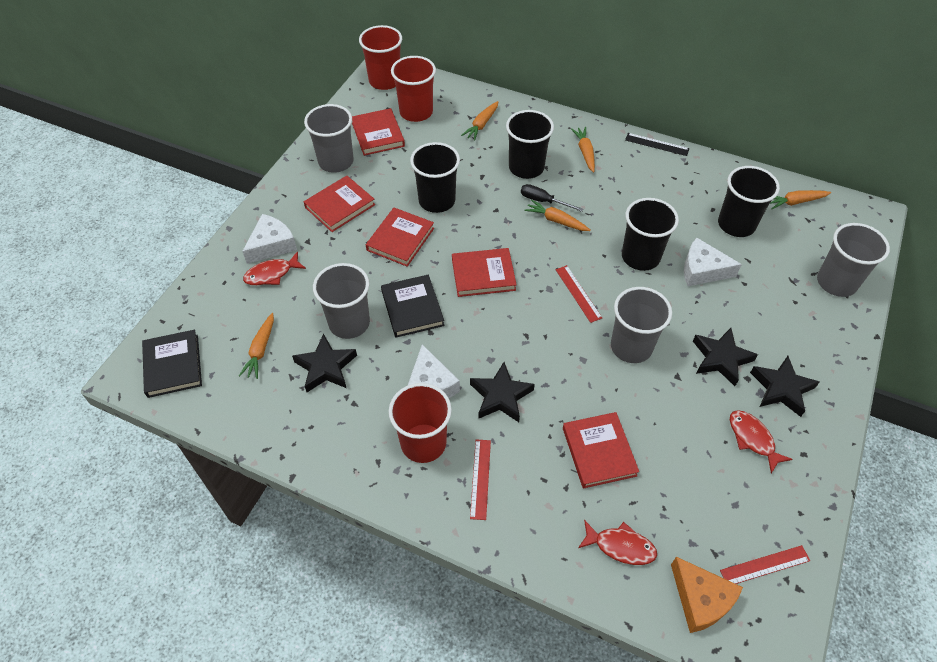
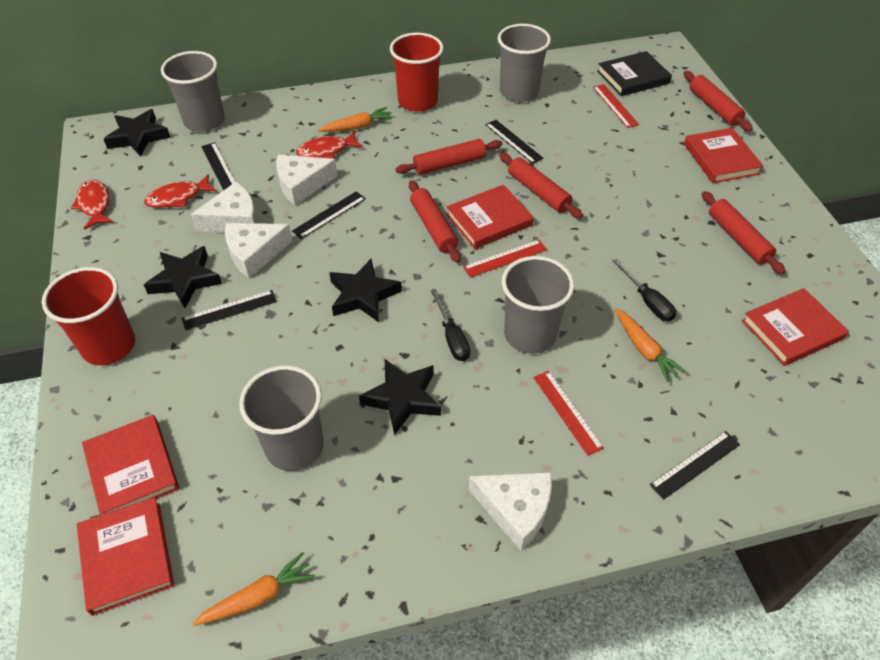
black book: 2 -> 1
black cup: 4 -> 0
black ruler: 1 -> 5
black screwdriver: 1 -> 2
orange carrot: 5 -> 3
orange cheese: 1 -> 0
red cup: 3 -> 2
red rolling pin: 0 -> 5
white cheese: 3 -> 4

